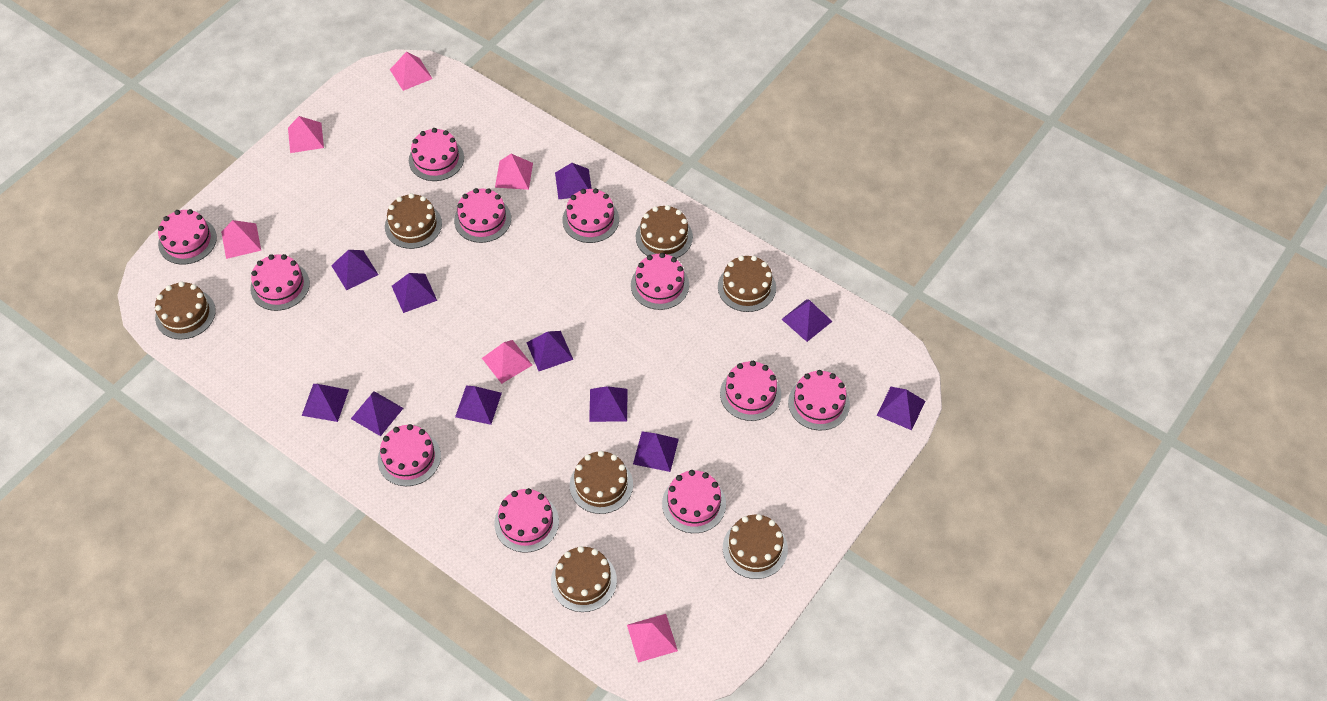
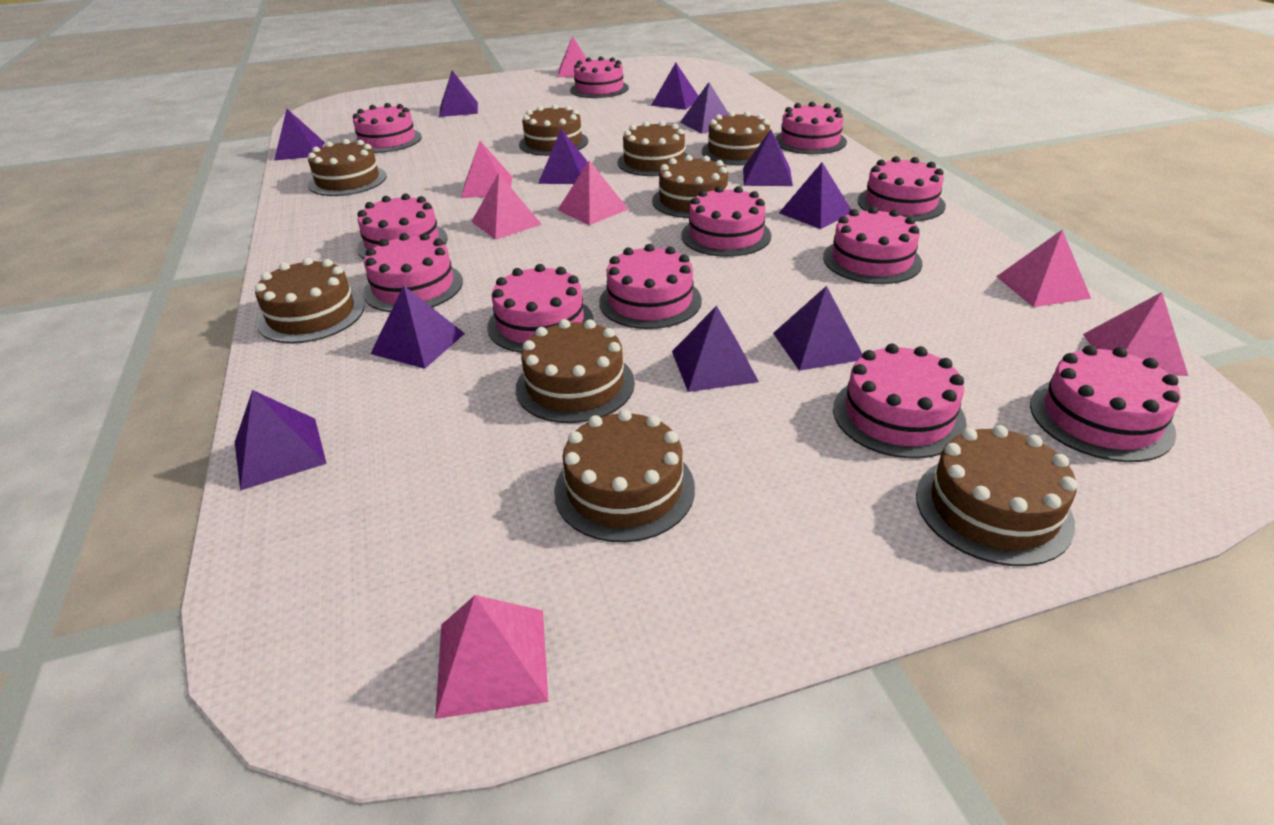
brown cake: 7 -> 9
pink cake: 11 -> 12
pink pyramid: 6 -> 7

